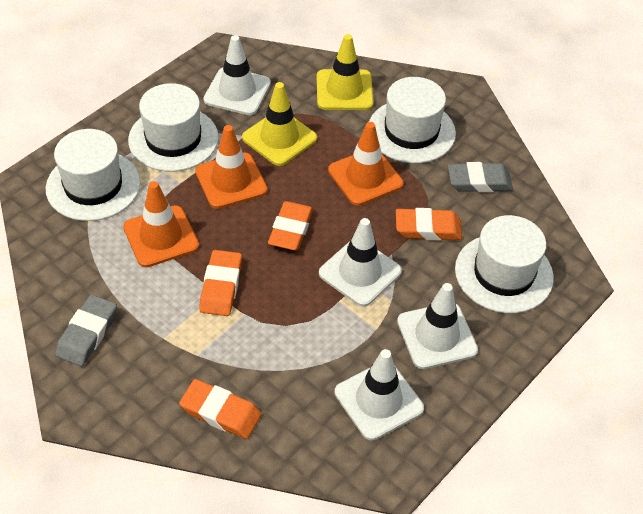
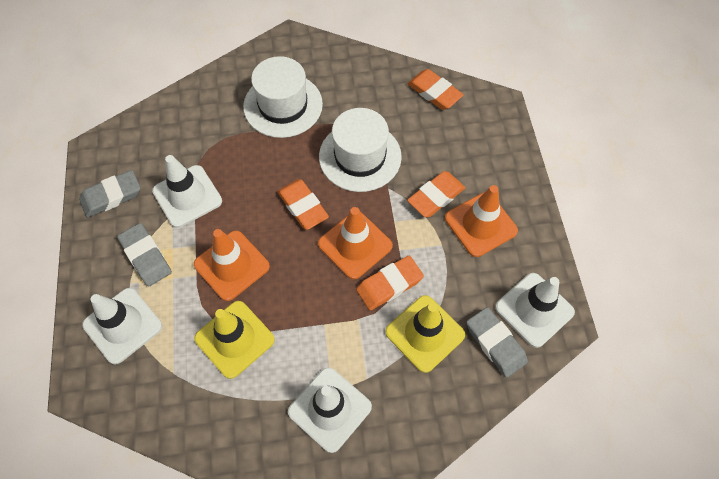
grey eraser: 2 -> 3
white hat: 4 -> 2

